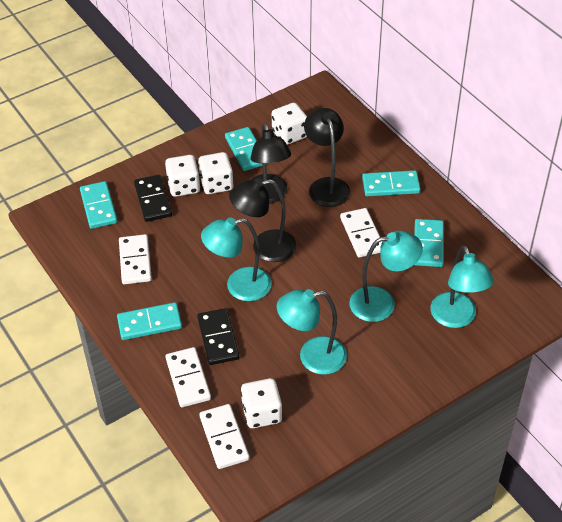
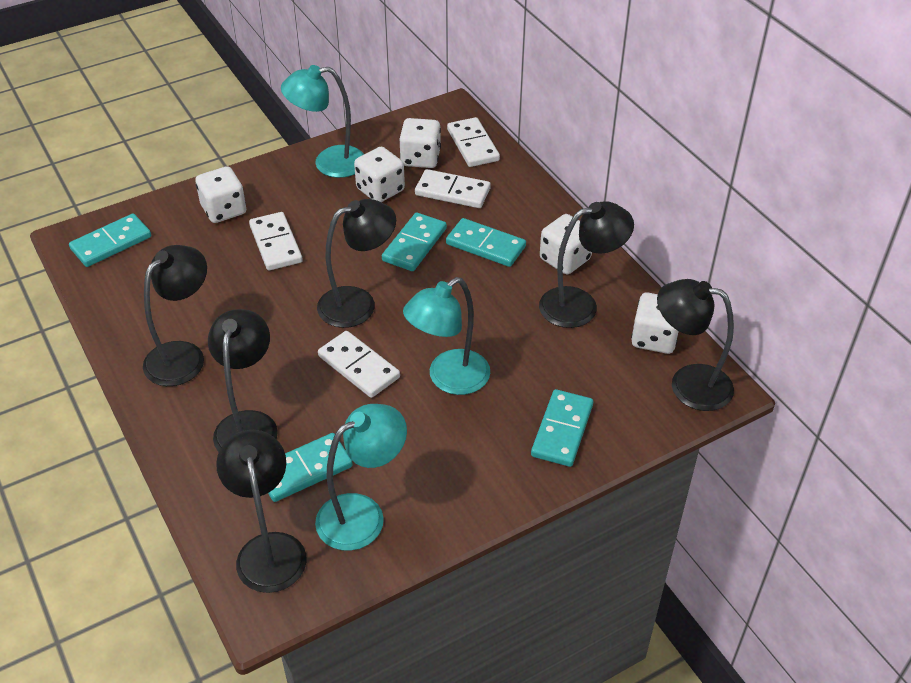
black domino: 2 -> 0
black lamp: 3 -> 6
turquoise lamp: 4 -> 3
white dice: 4 -> 5

